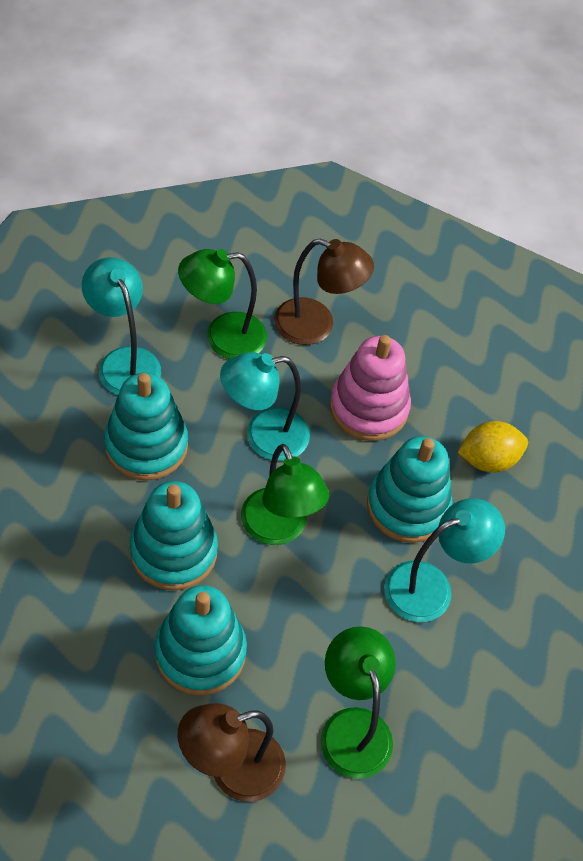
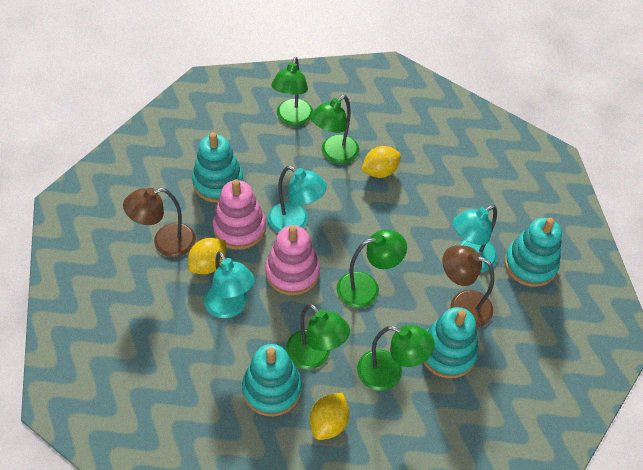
green lamp: 3 -> 5
pink stacking toy: 1 -> 2
yellow lemon: 1 -> 3

